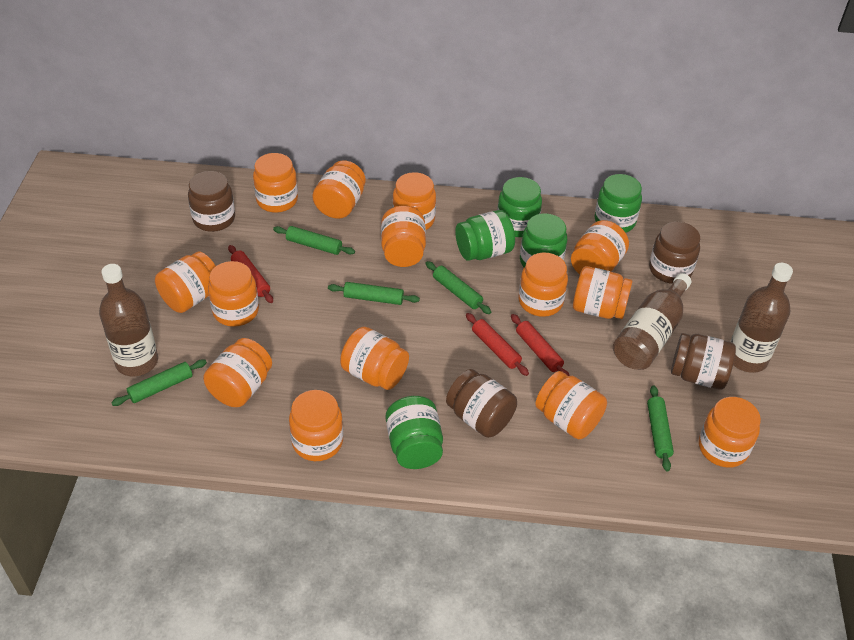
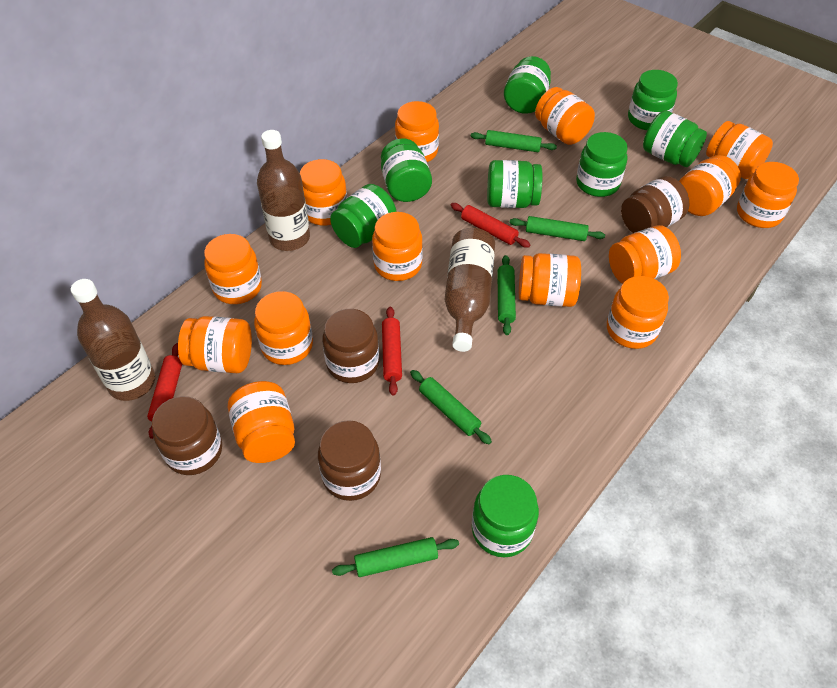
green jar: 5 -> 8

